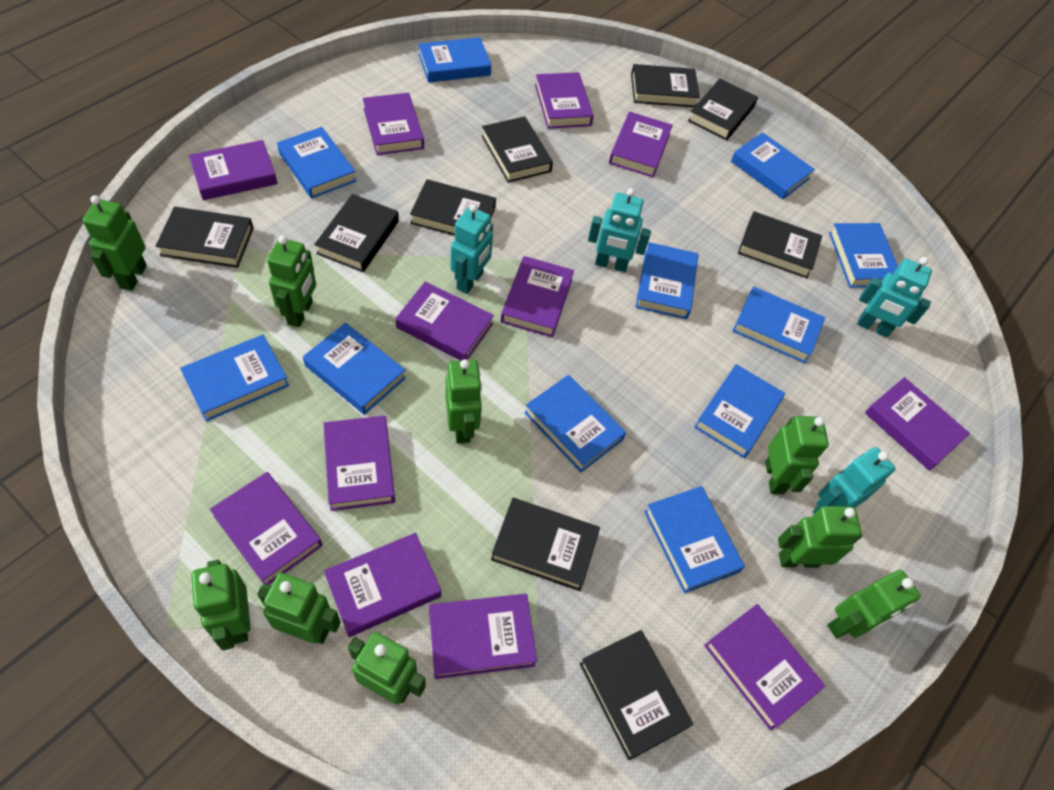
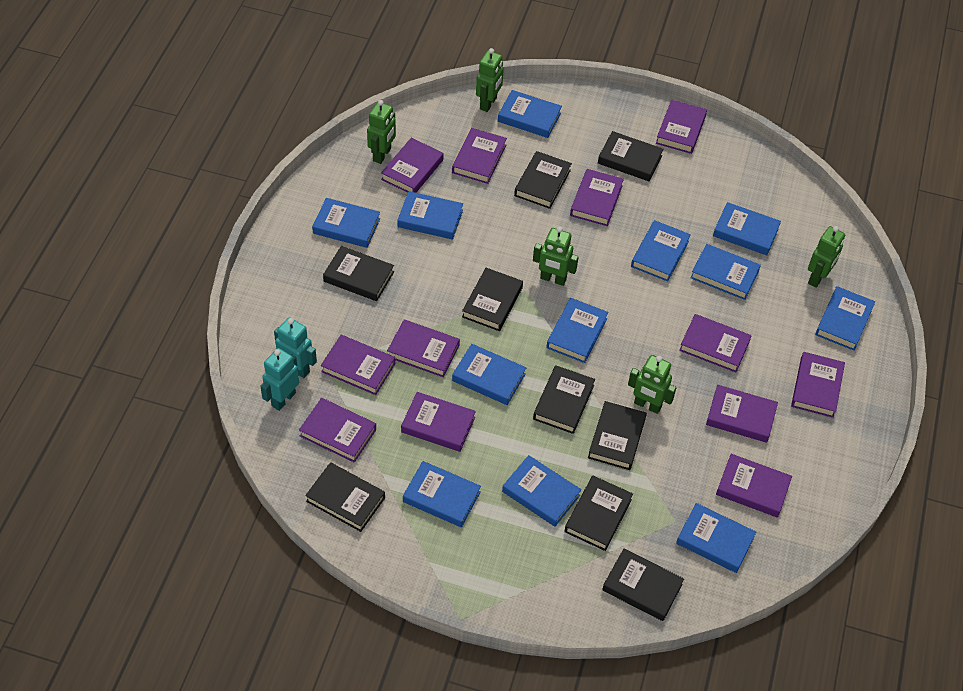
blue book: 11 -> 12
green robot: 9 -> 5
turquoise robot: 4 -> 2

